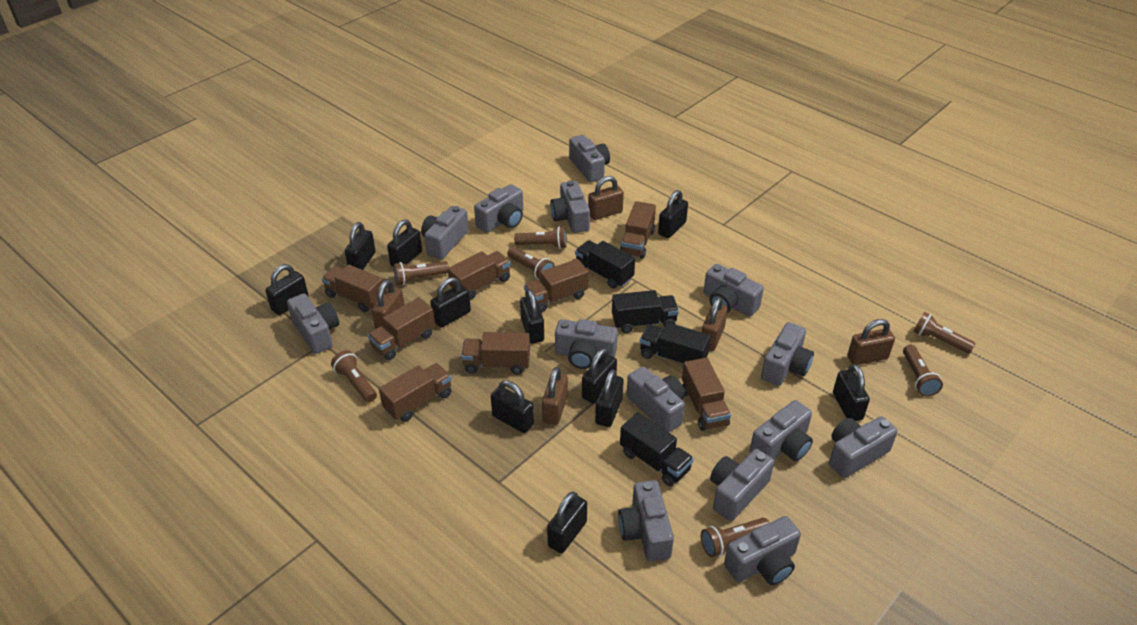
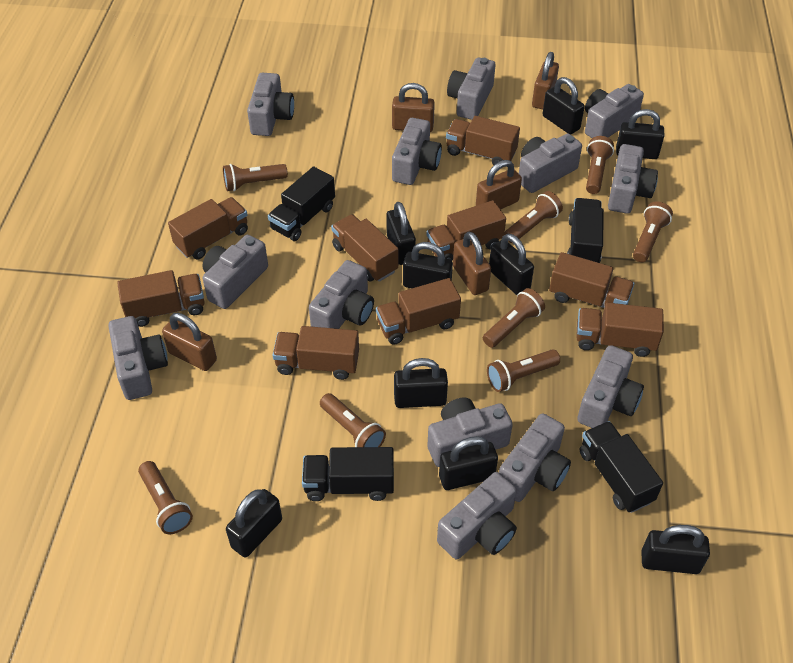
black padlock: 11 -> 9
brown flashlight: 7 -> 8
brown truck: 8 -> 9
grey camera: 14 -> 13

